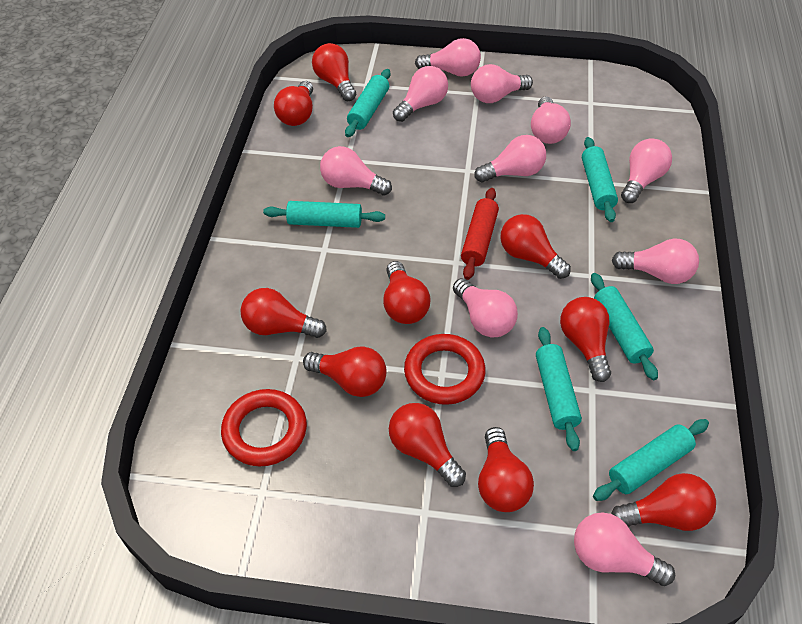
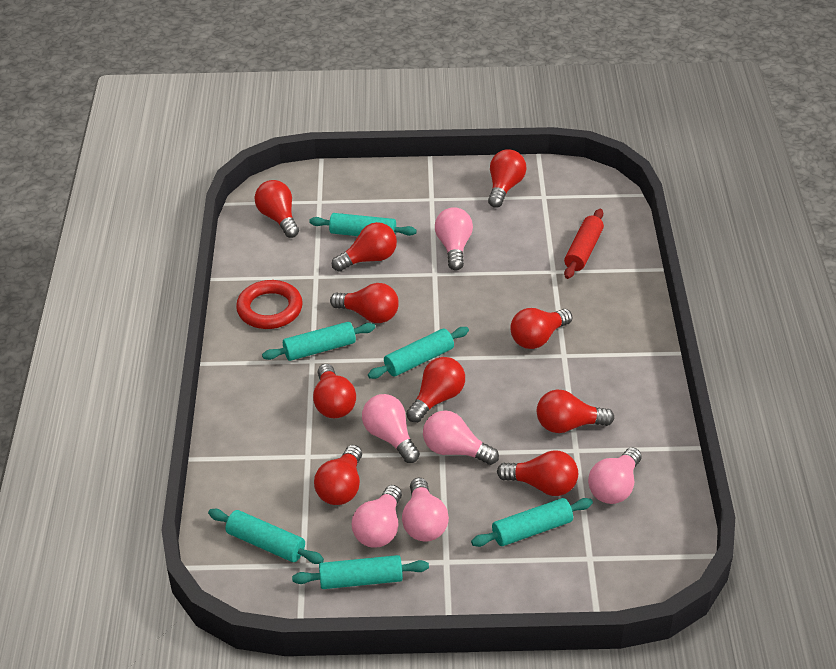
pink light bulb: 10 -> 6
red ring: 2 -> 1

